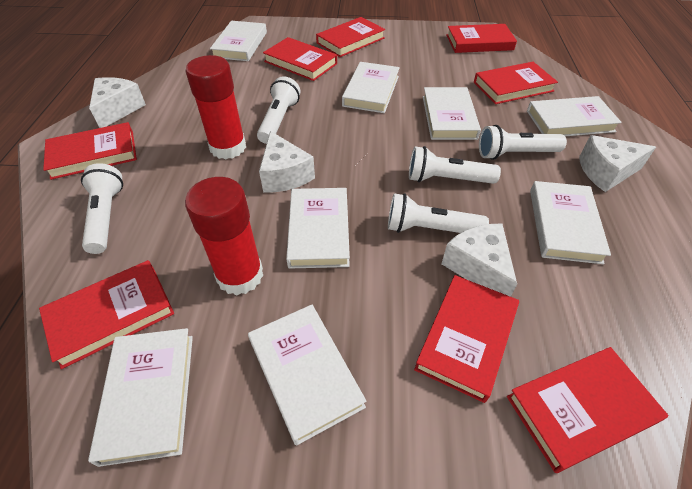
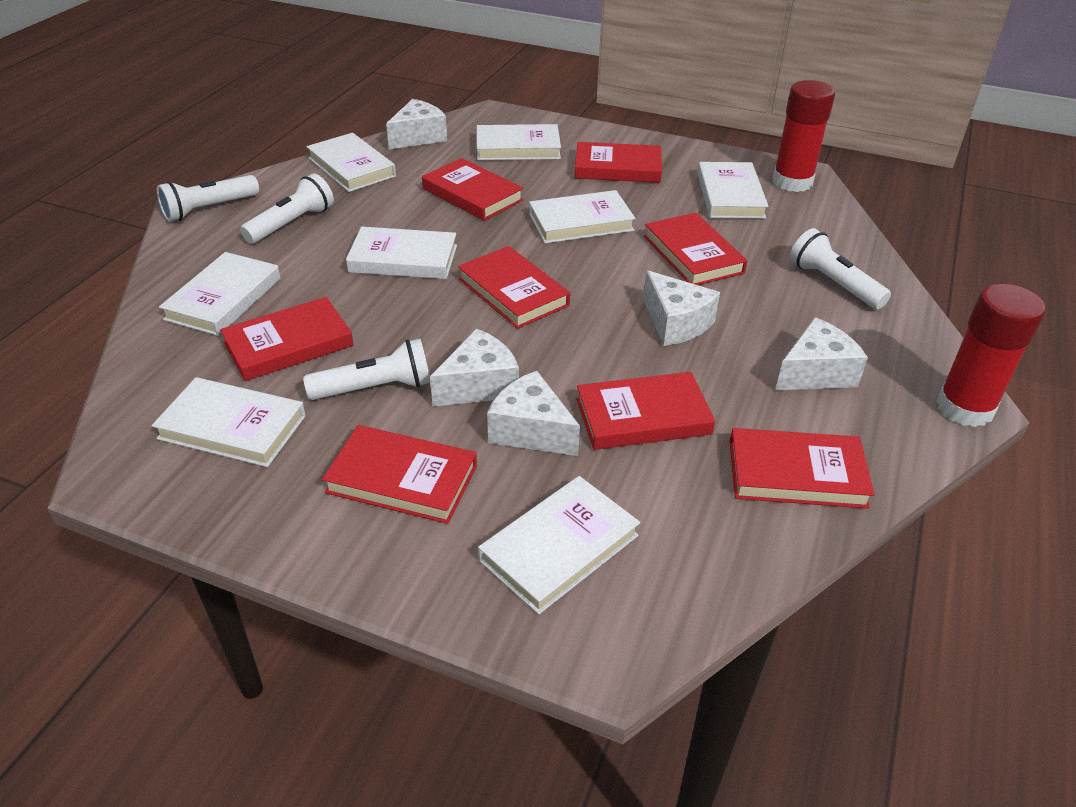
white cheese: 4 -> 5
white flashlight: 5 -> 4

